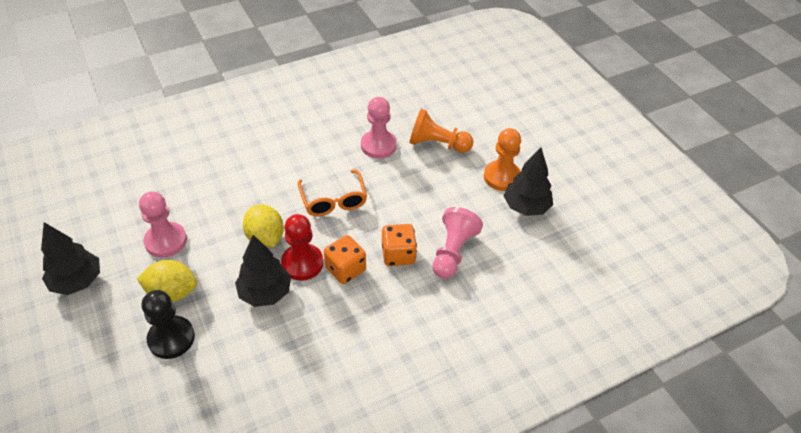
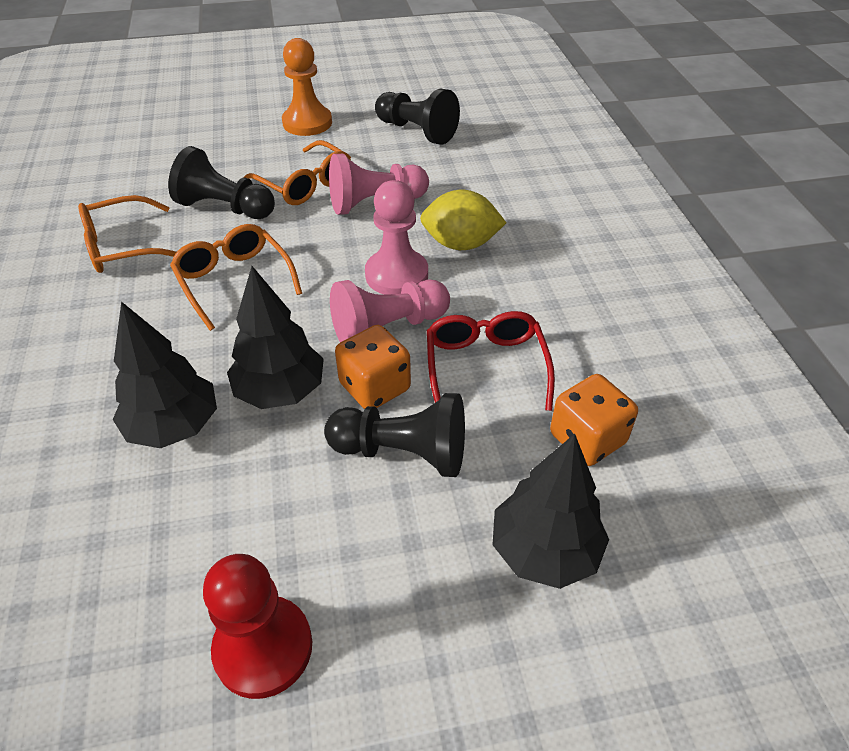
black pawn: 1 -> 3
orange glasses: 1 -> 3
orange pawn: 2 -> 1
red glasses: 0 -> 1
yellow lemon: 2 -> 1

